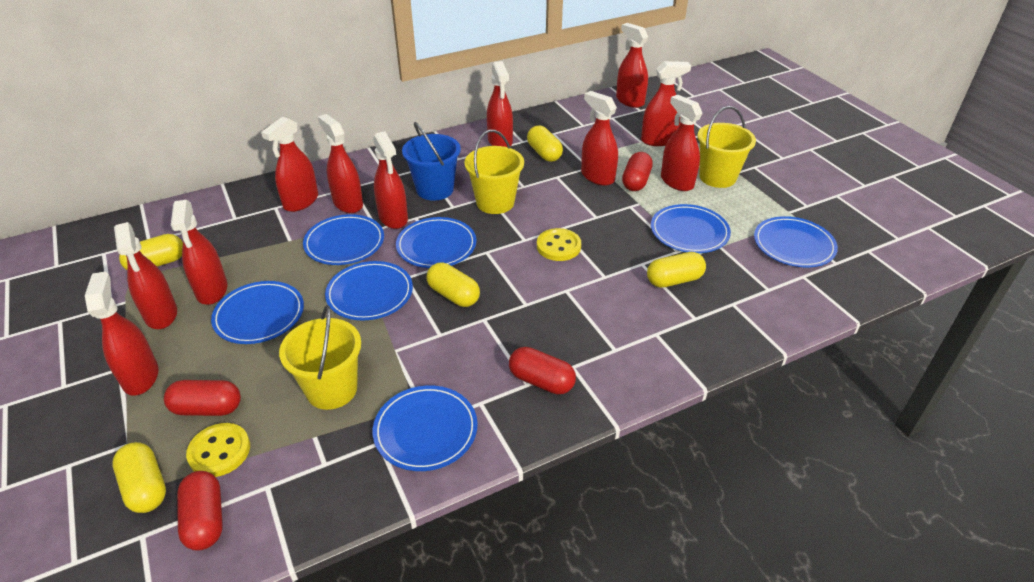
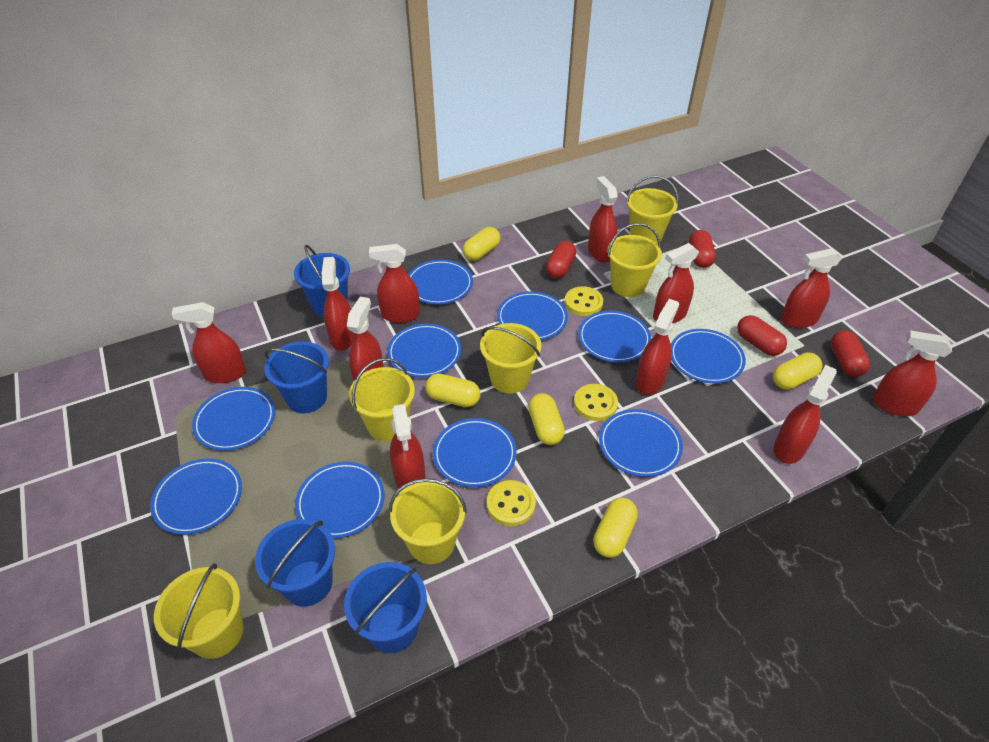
blue bucket: 1 -> 4
blue plate: 7 -> 10
yellow bucket: 3 -> 6
yellow button: 2 -> 3

